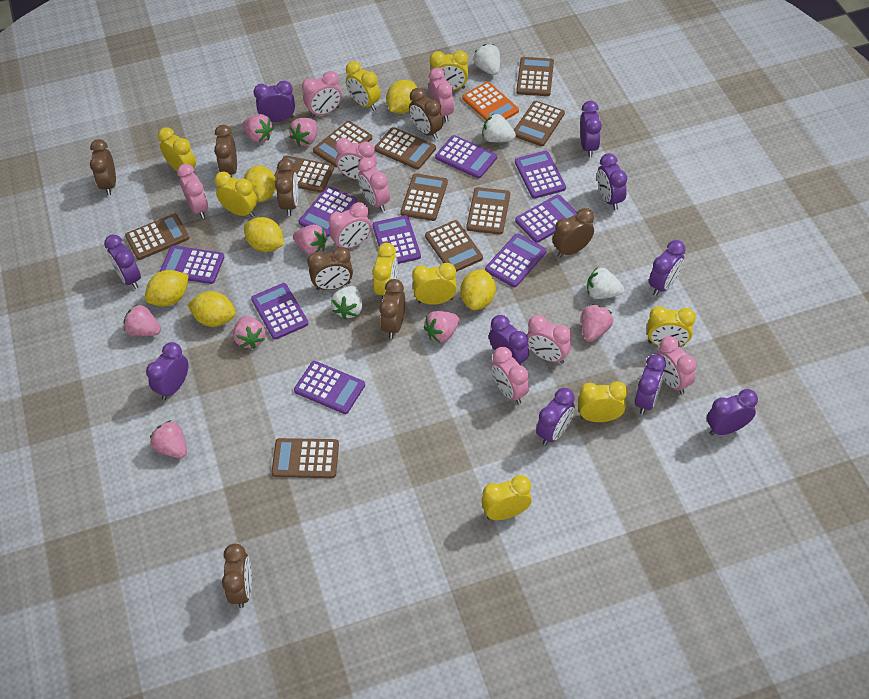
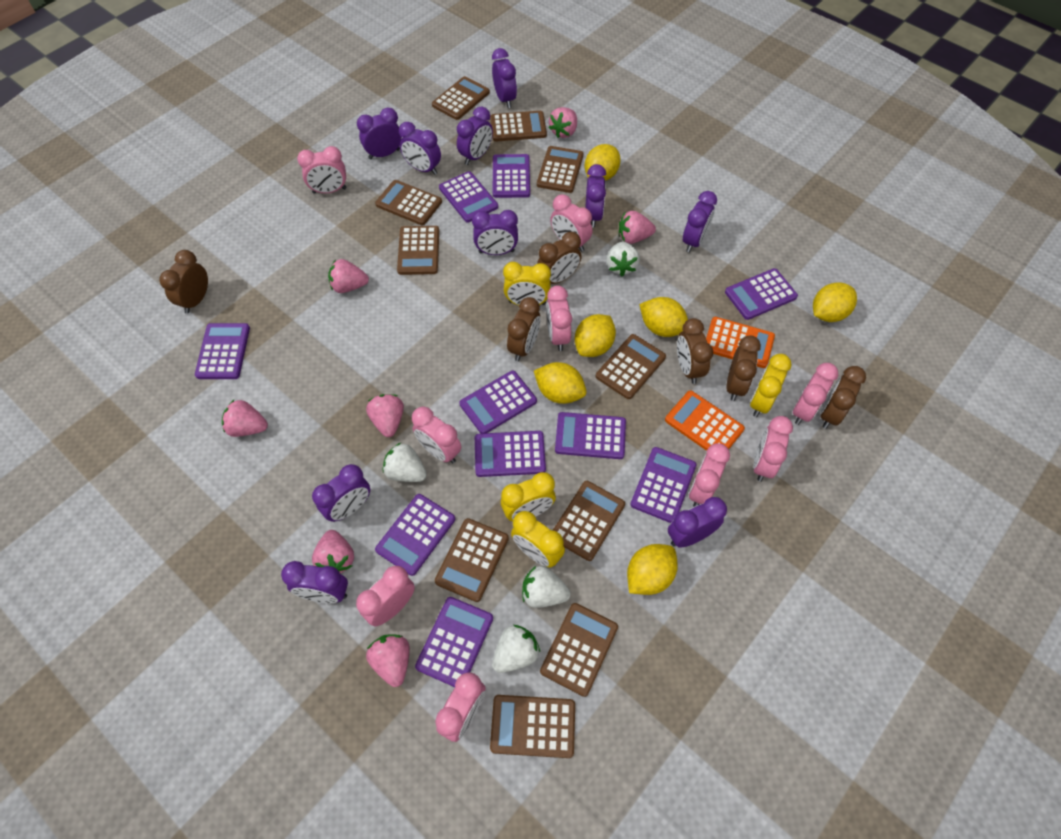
brown clock: 8 -> 6
orange calculator: 1 -> 2
pink strawberry: 8 -> 7
purple calculator: 9 -> 10
yellow clock: 9 -> 4

